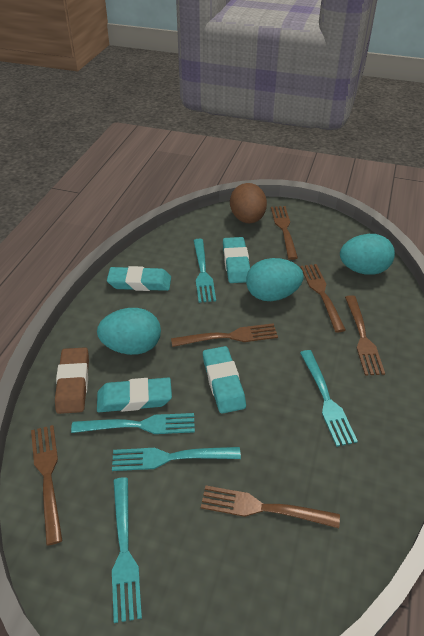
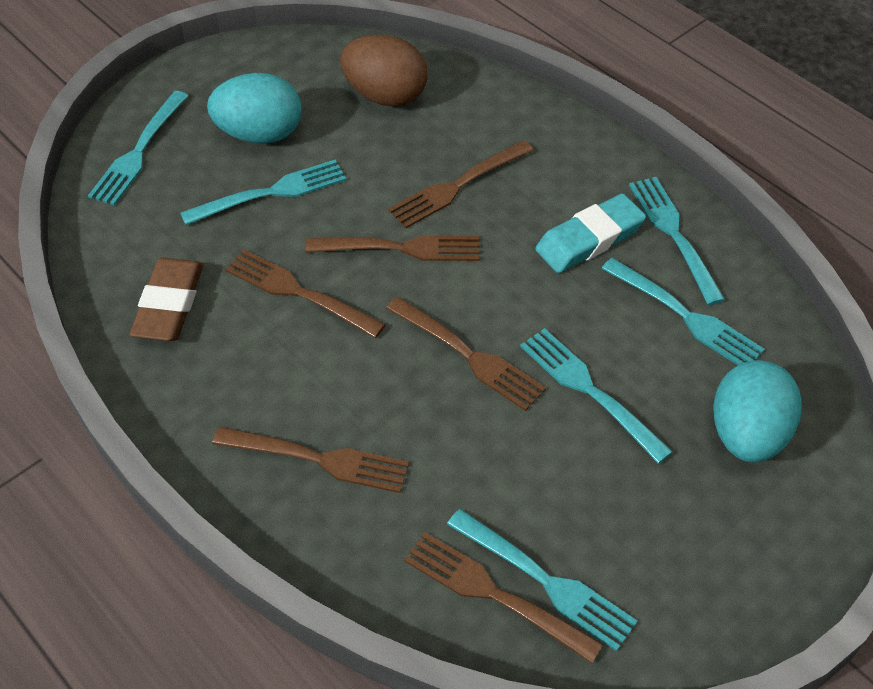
turquoise egg: 3 -> 2
turquoise eraser: 4 -> 1
turquoise fork: 5 -> 6

